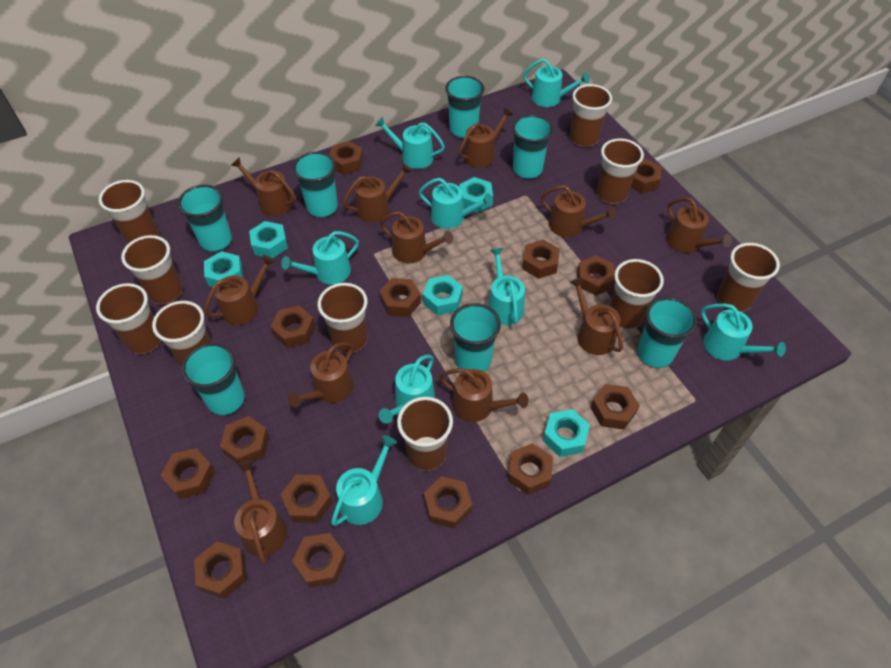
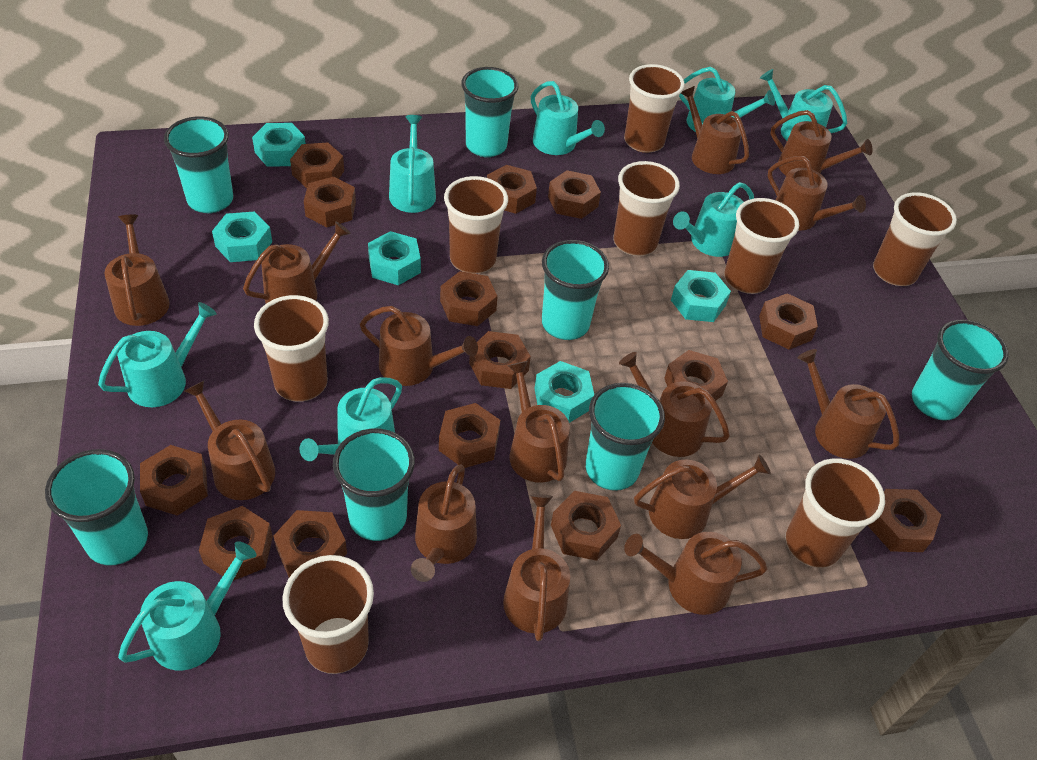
brown cup: 10 -> 8
brown watering can: 11 -> 14

